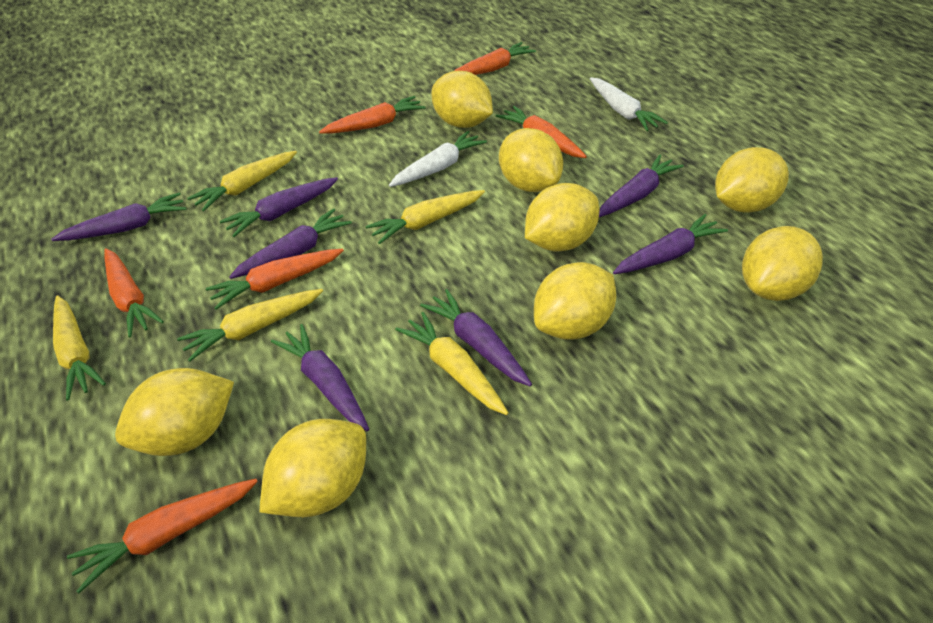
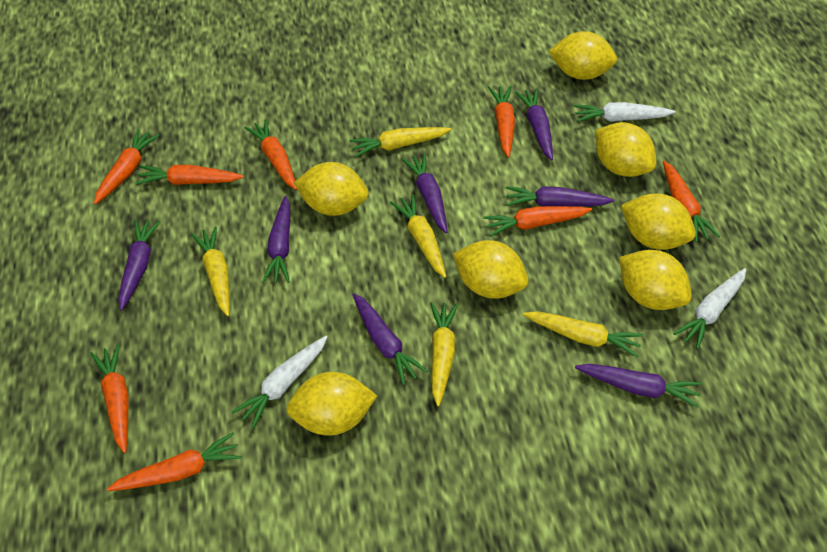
orange carrot: 6 -> 8
white carrot: 2 -> 3
yellow lemon: 8 -> 7

